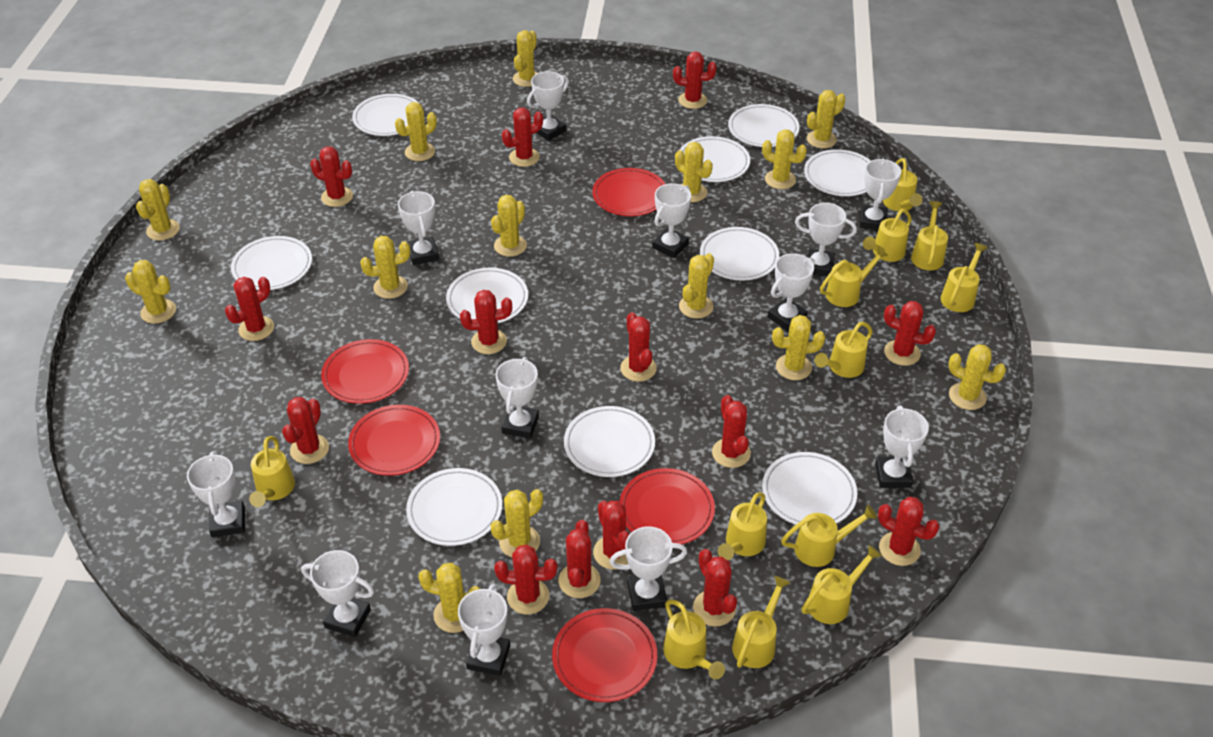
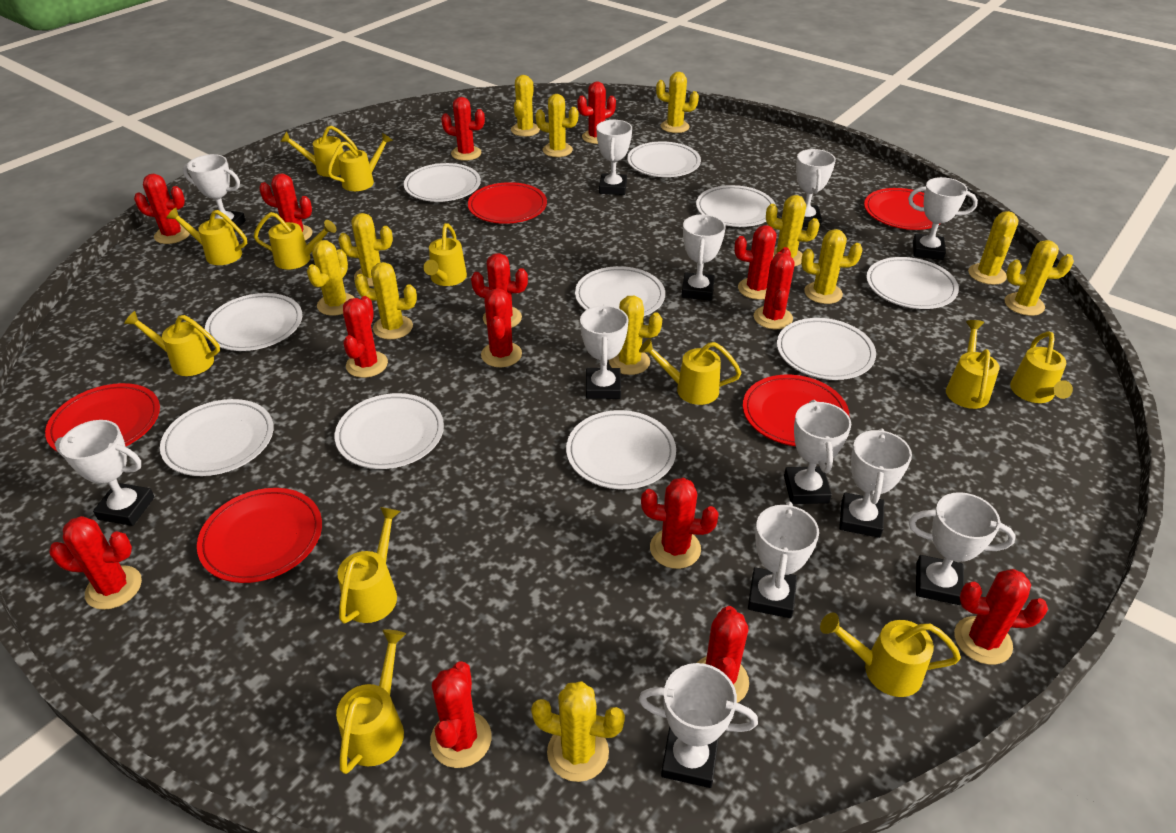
yellow cactus: 14 -> 12

